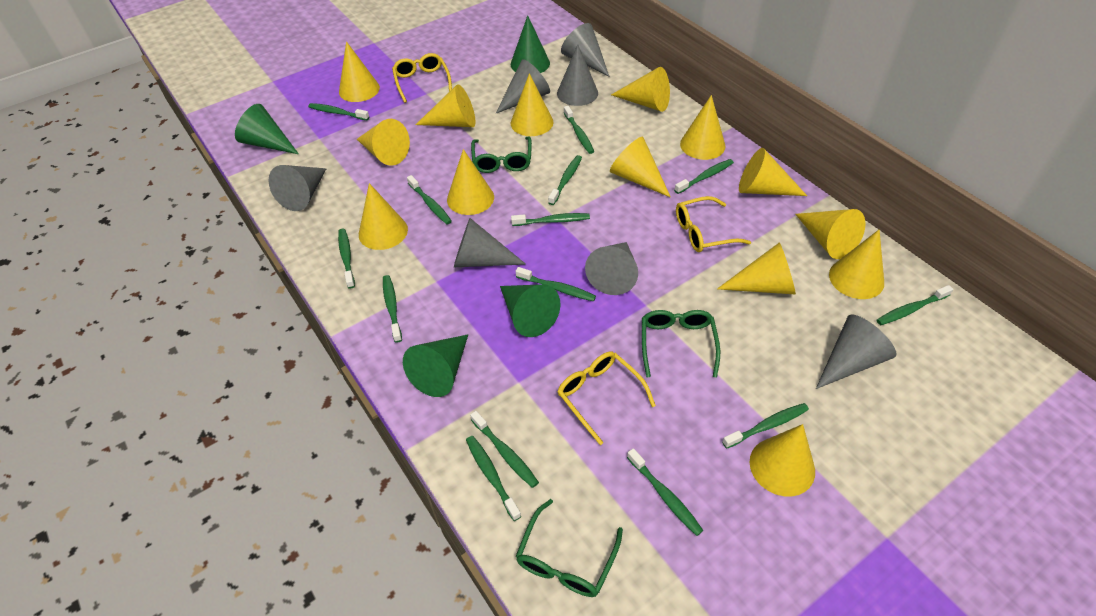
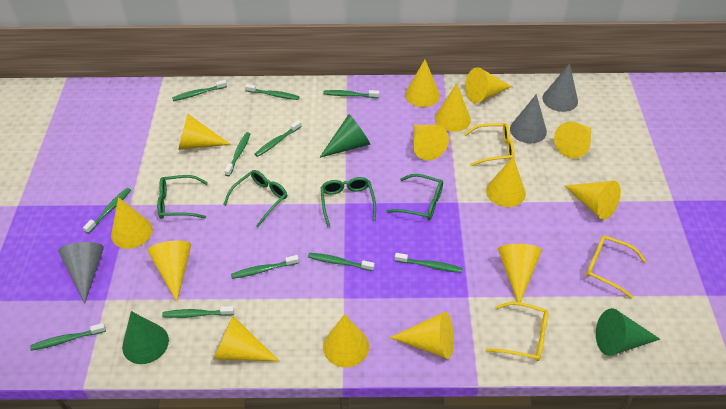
green cone: 4 -> 3
green glasses: 3 -> 4
green toothbrush: 14 -> 11
grey cone: 7 -> 3

